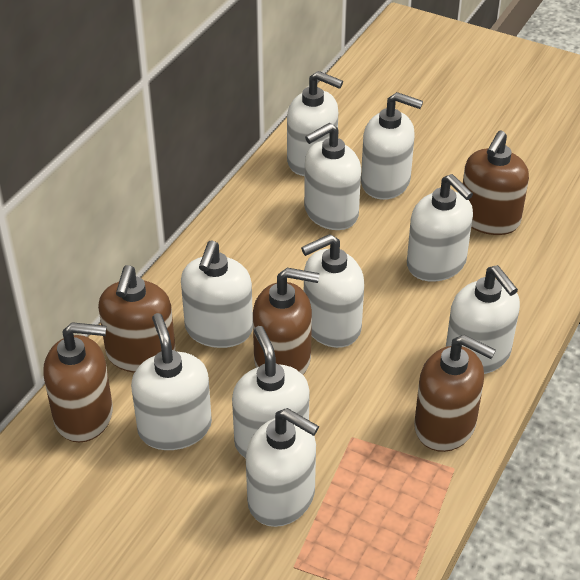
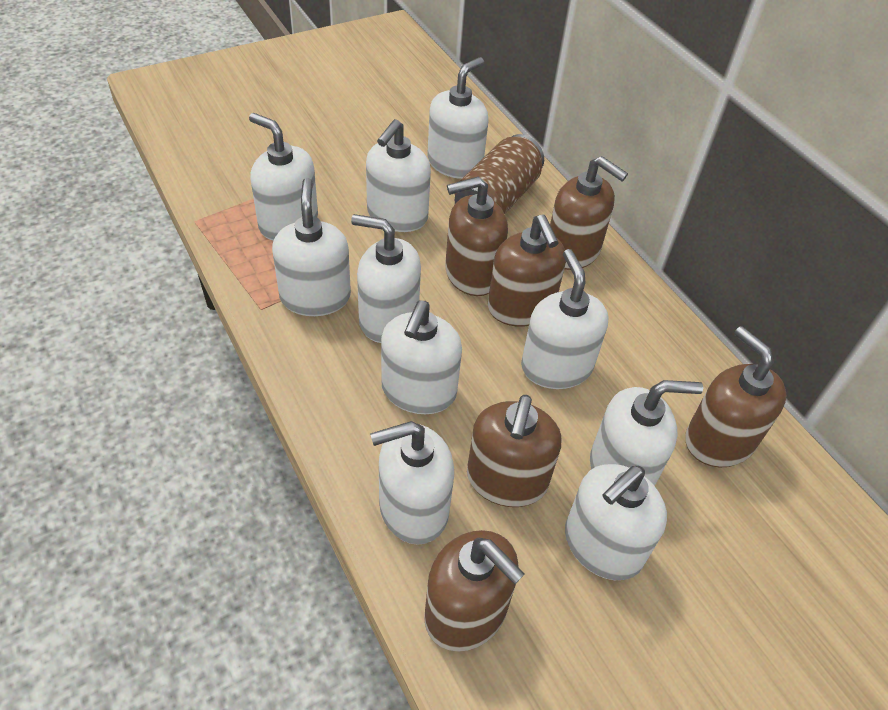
brown can: 0 -> 1
brown soap dispenser: 5 -> 6

